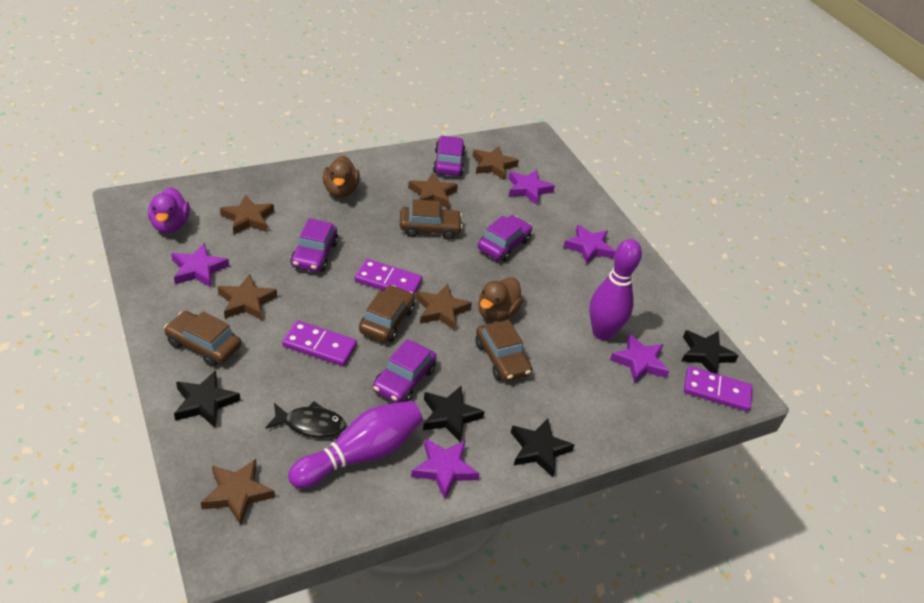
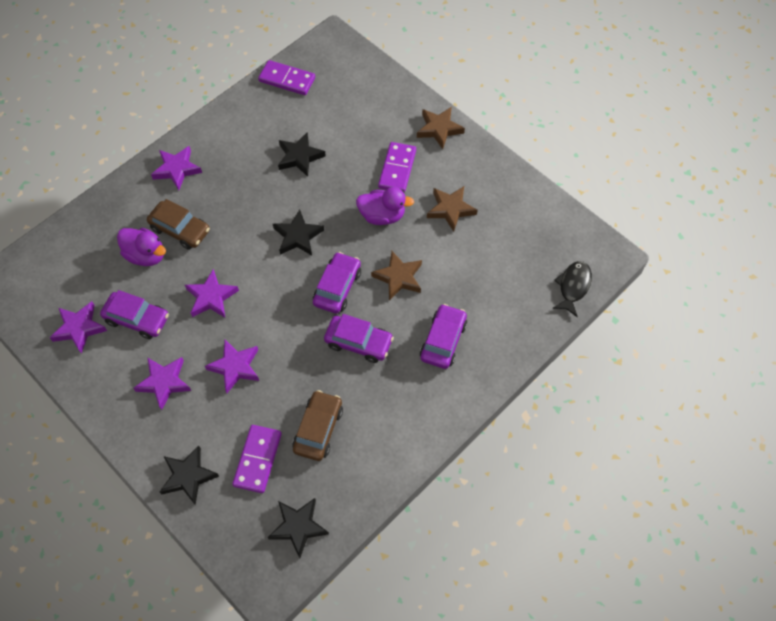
brown car: 4 -> 2
brown duck: 2 -> 0
brown star: 6 -> 3
purple bowling pin: 2 -> 0
purple duck: 1 -> 2

